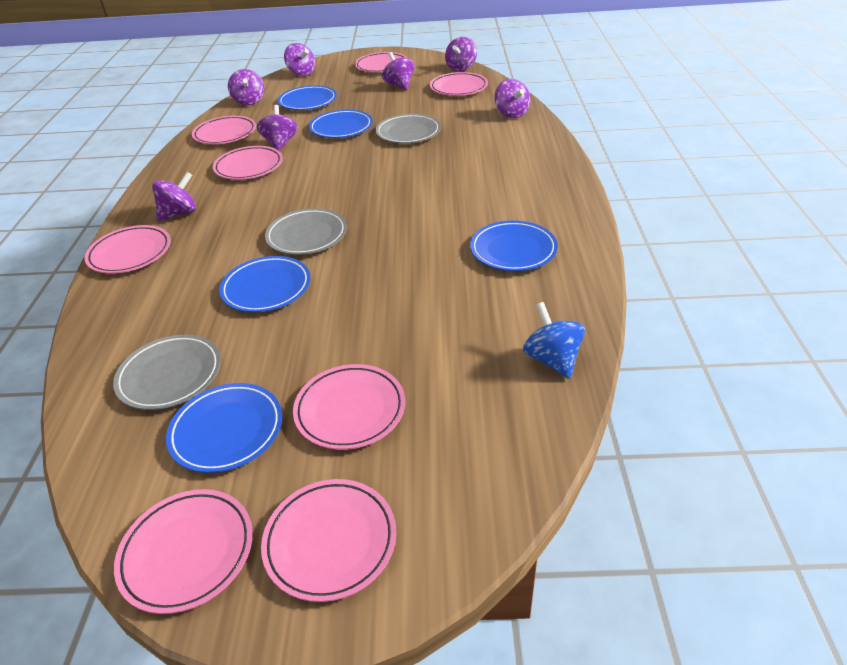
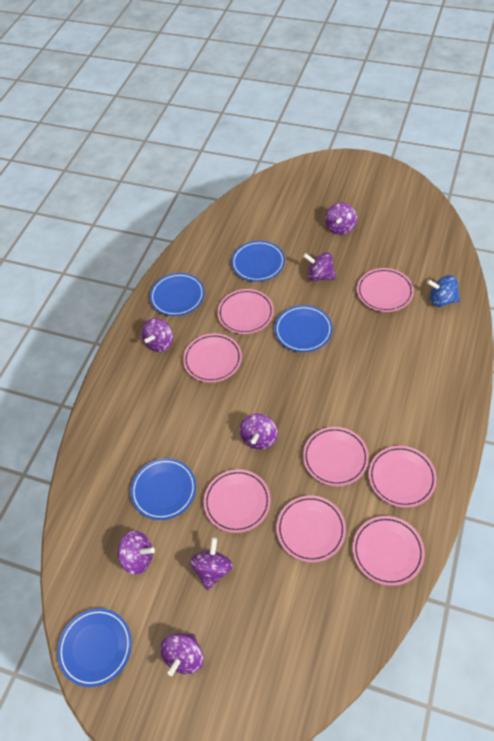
grey plate: 3 -> 0

